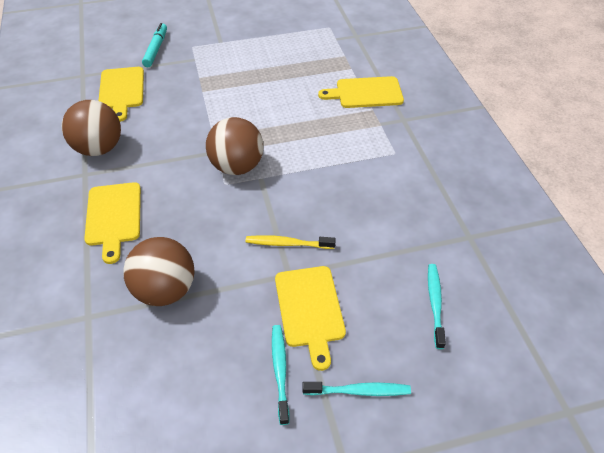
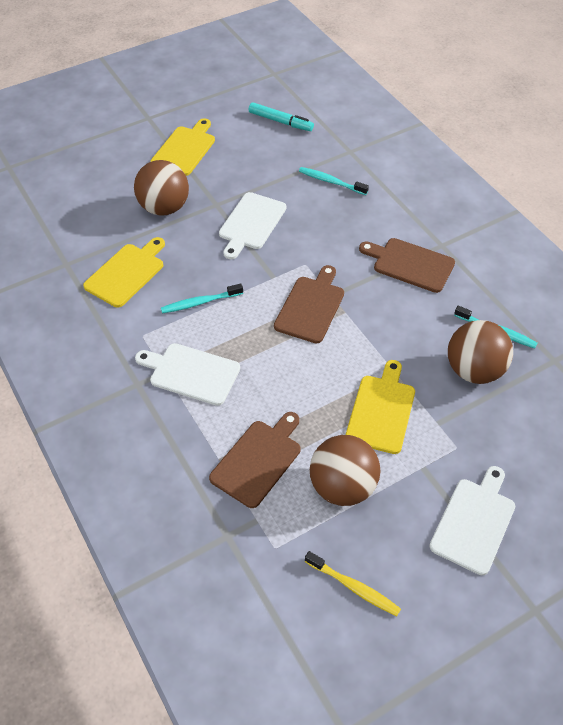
brown cutting board: 0 -> 3
white cutting board: 0 -> 3
yellow cutting board: 4 -> 3

